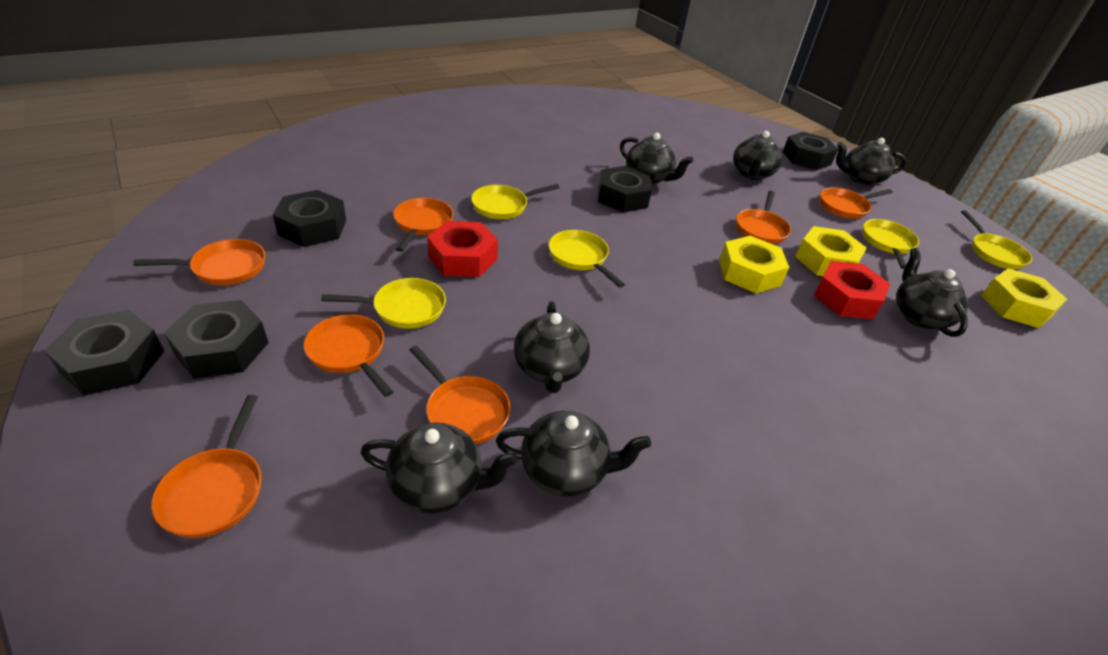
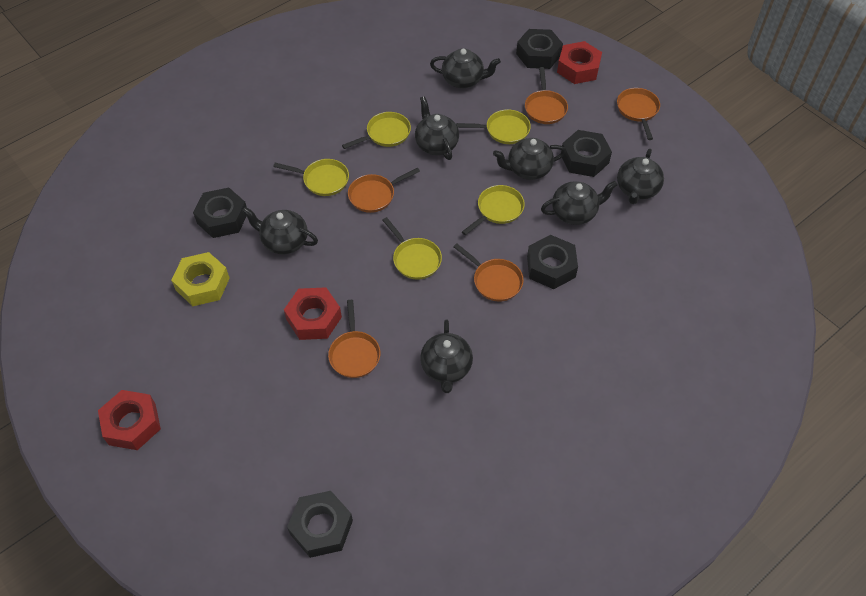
orange pan: 7 -> 5
red nut: 2 -> 3
yellow nut: 3 -> 1

